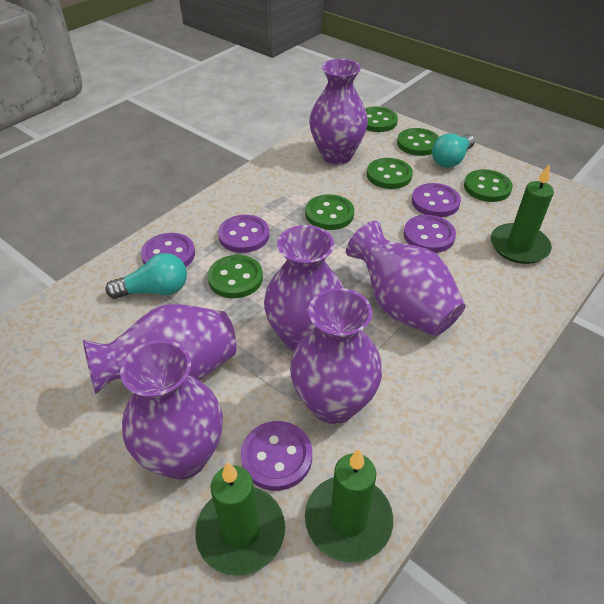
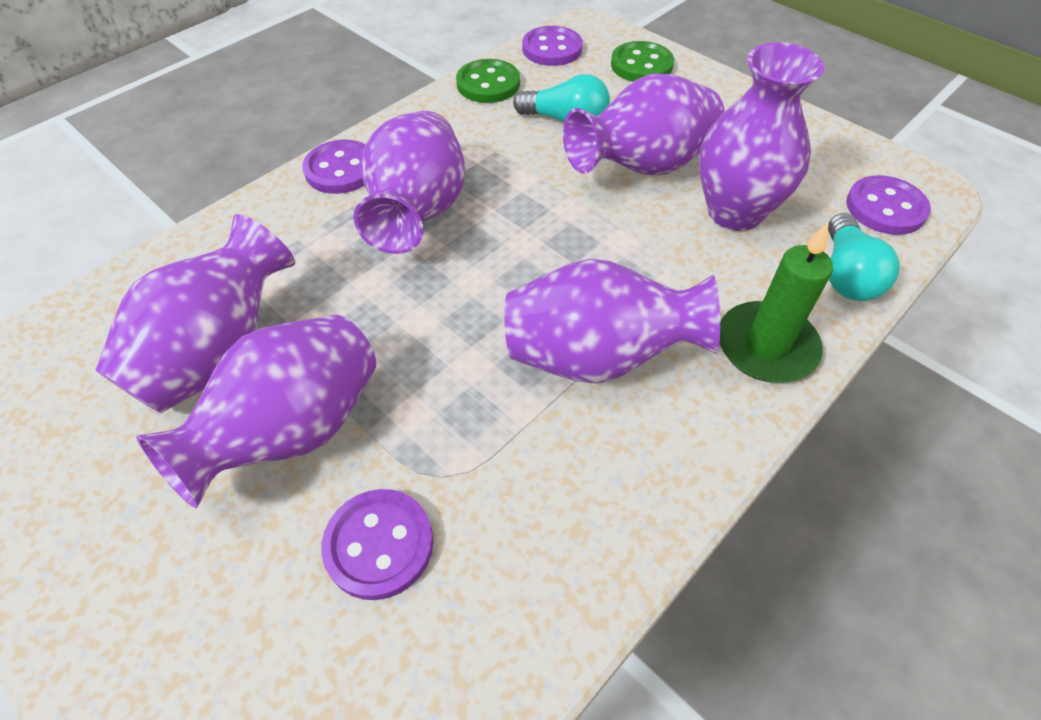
green button: 6 -> 2
green candle: 3 -> 1
purple button: 5 -> 4

